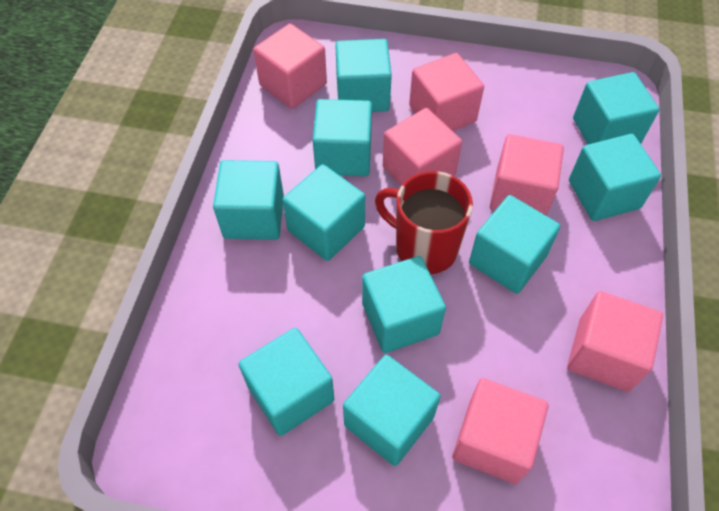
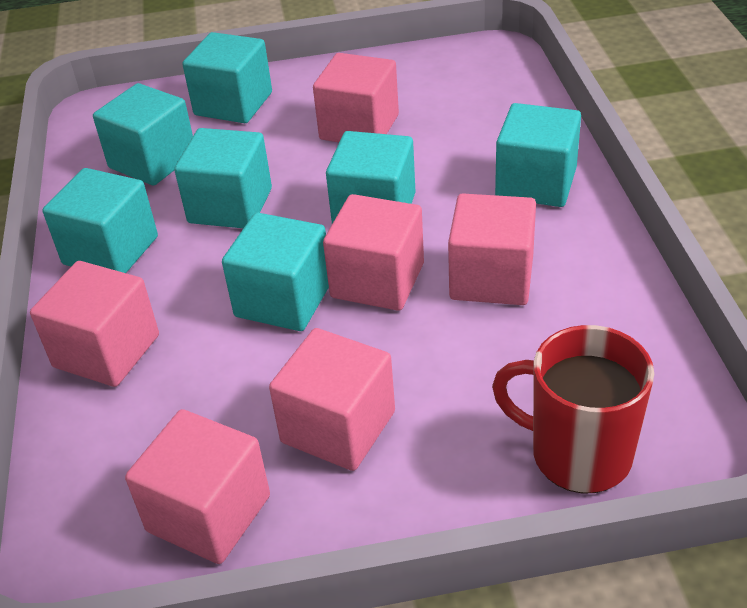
turquoise cube: 10 -> 7

